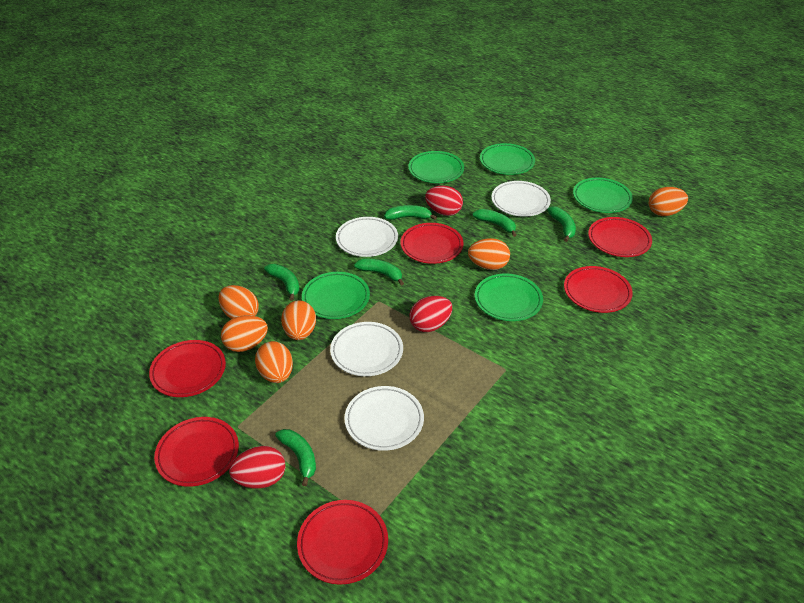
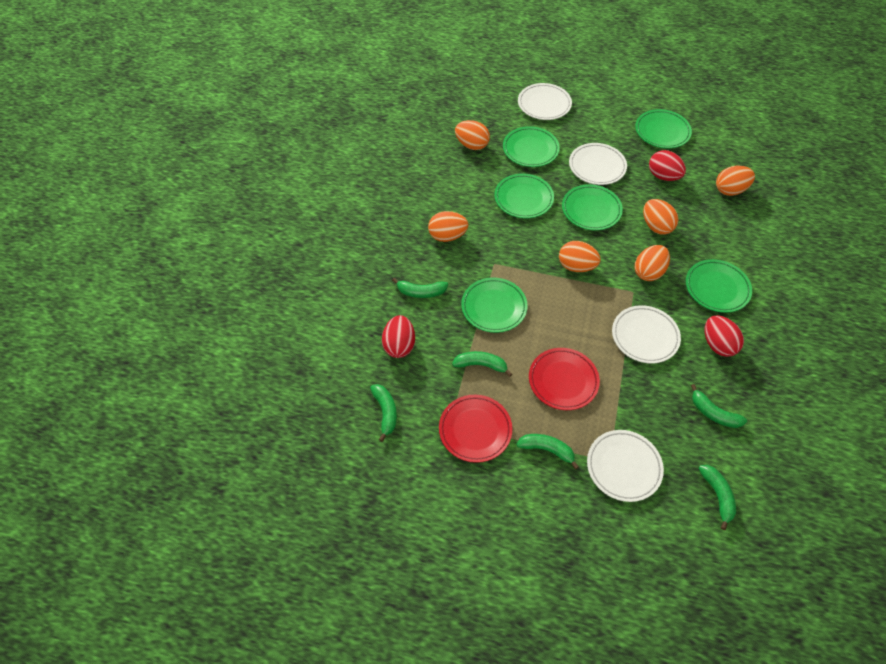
green plate: 5 -> 6
red plate: 6 -> 2

